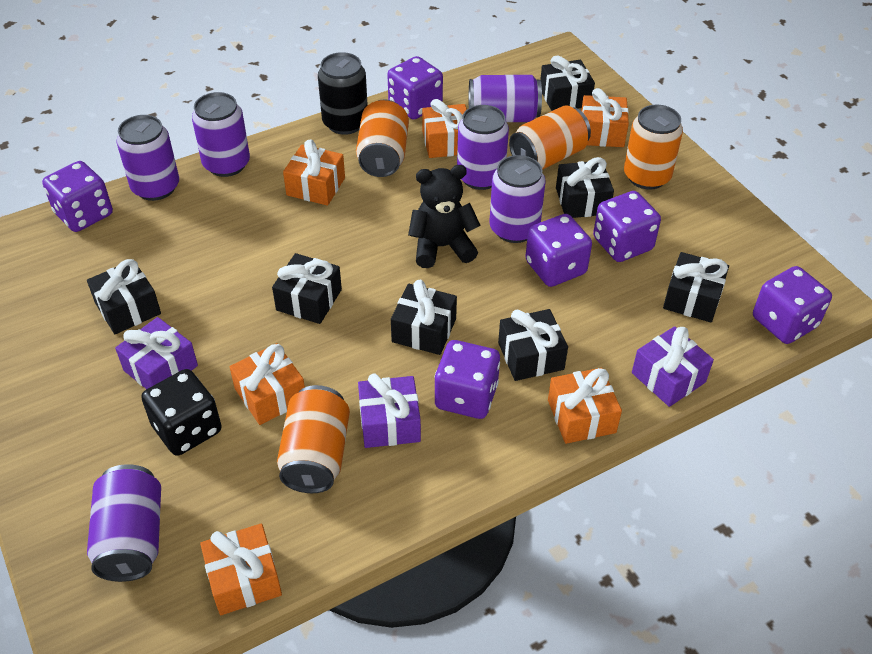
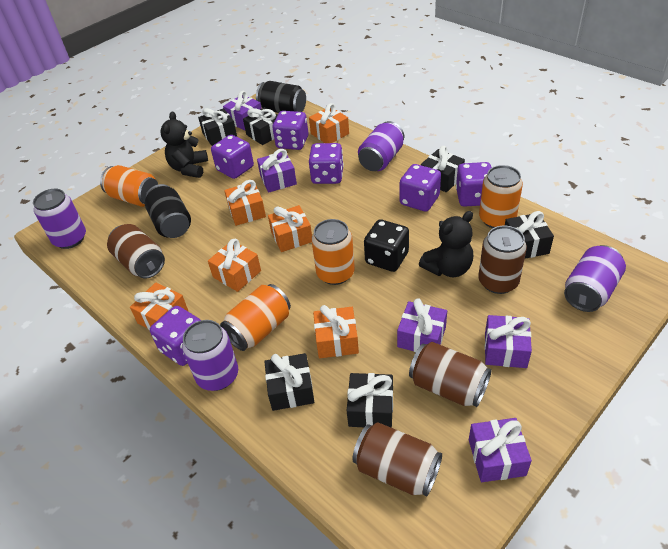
black can: 1 -> 2
black gift: 7 -> 6
black teddy bear: 1 -> 2
brown can: 0 -> 4
purple can: 6 -> 4
purple gift: 3 -> 5

